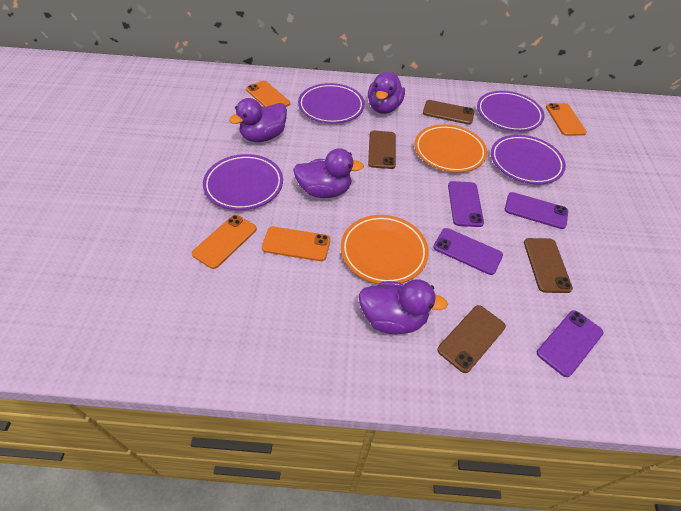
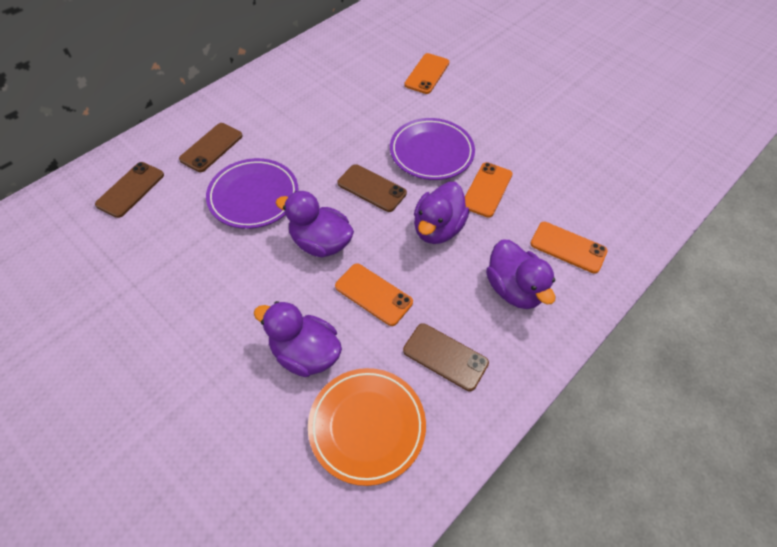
orange plate: 2 -> 1
purple phone: 4 -> 0
purple plate: 4 -> 2

